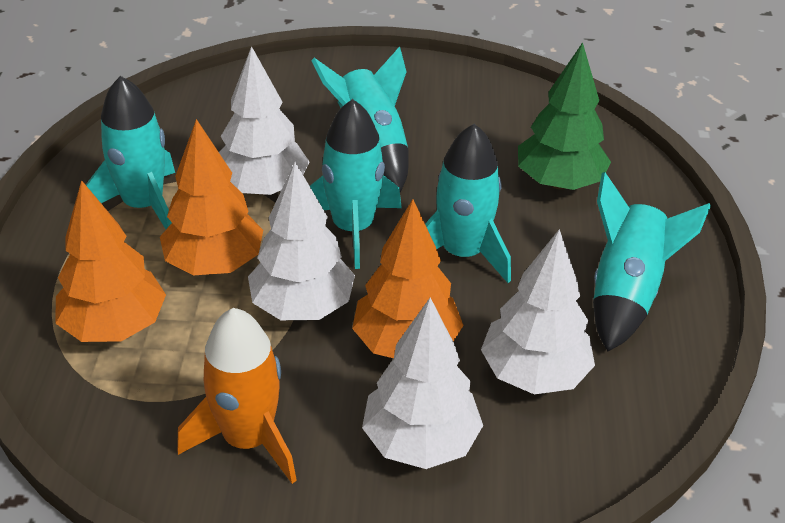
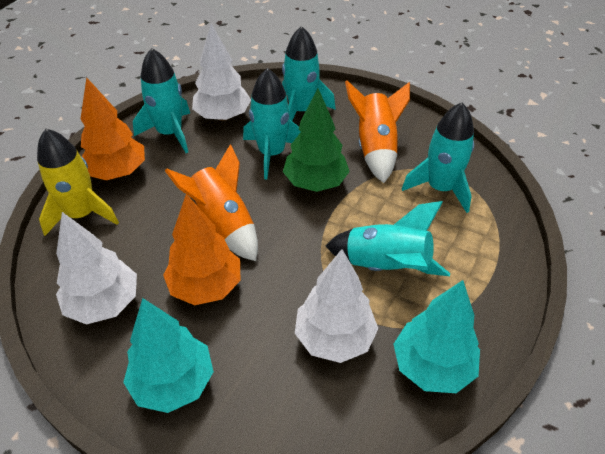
orange rocket: 1 -> 2
orange tree: 3 -> 2
turquoise tree: 0 -> 2
white tree: 4 -> 3
yellow rocket: 0 -> 1

